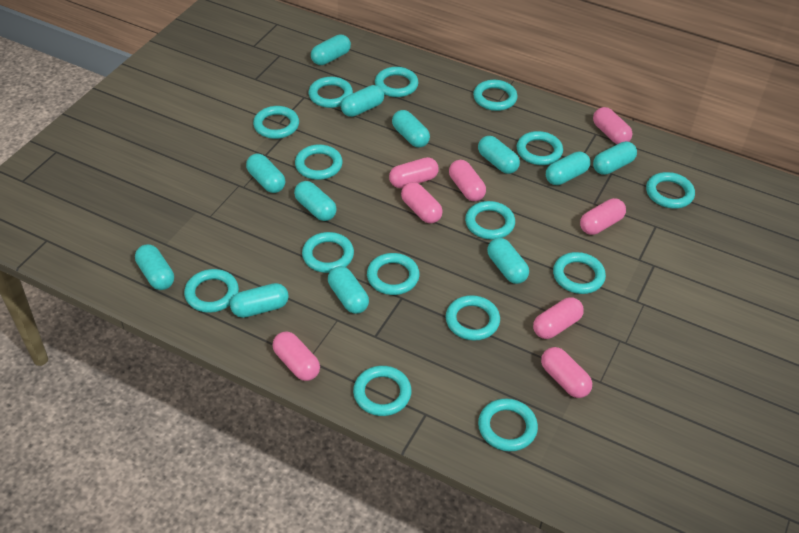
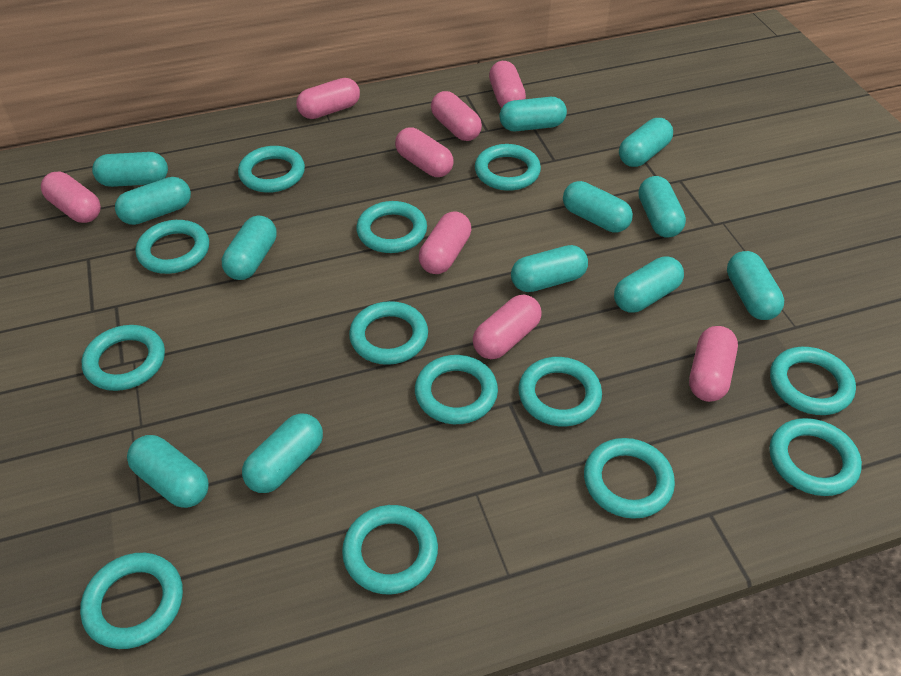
turquoise ring: 15 -> 13

